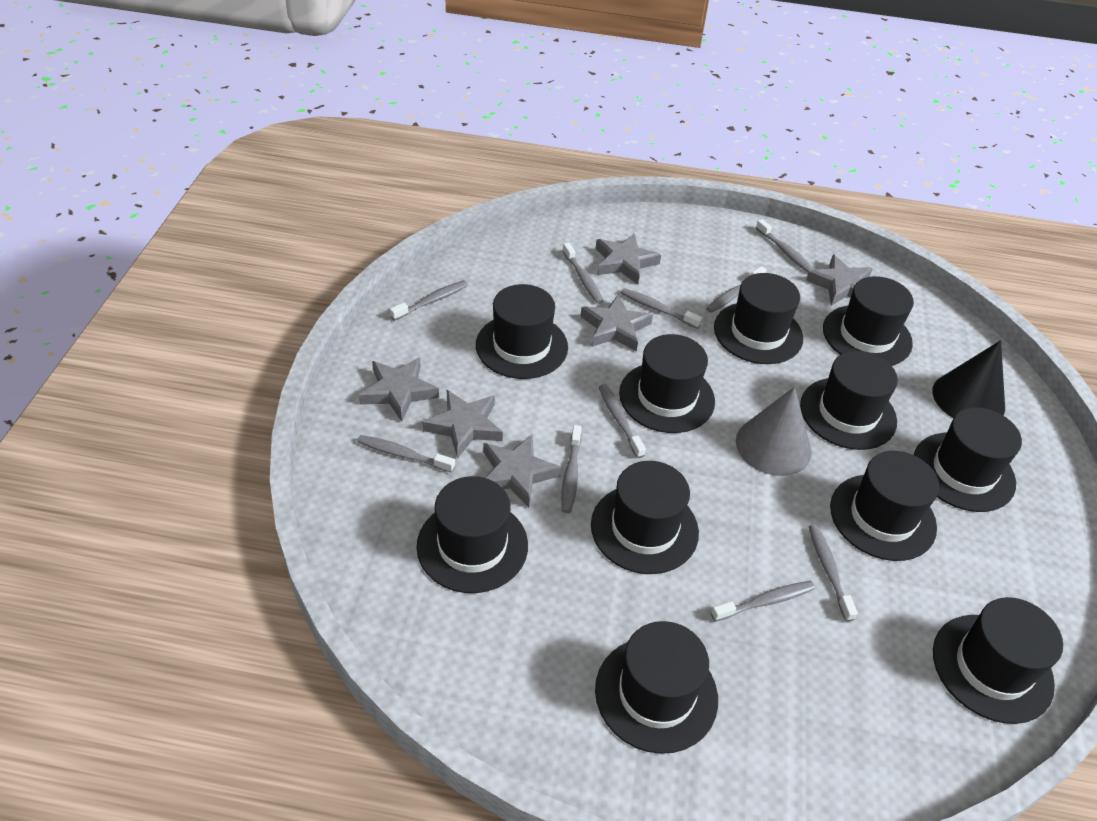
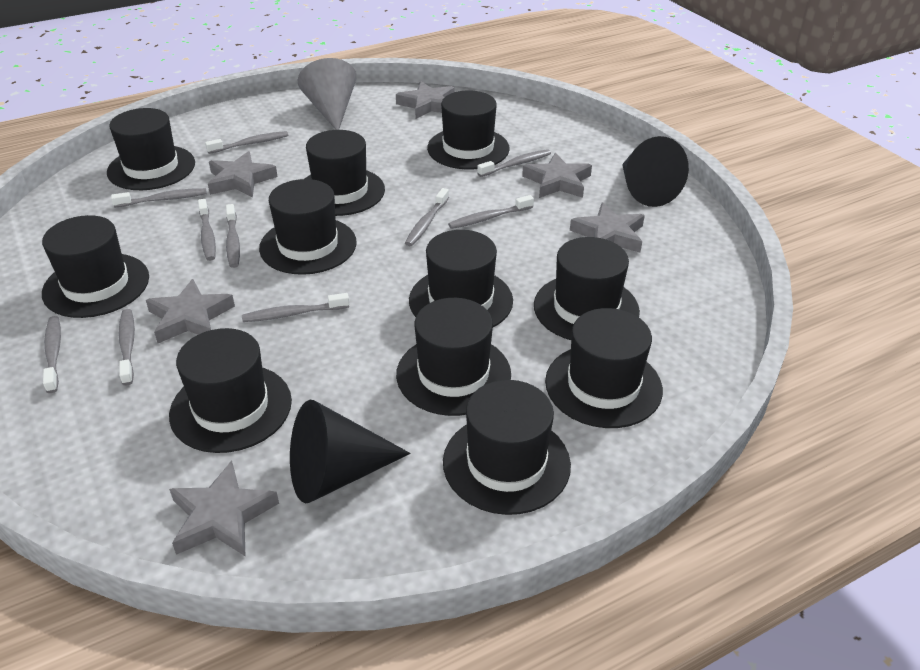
black cone: 1 -> 2

